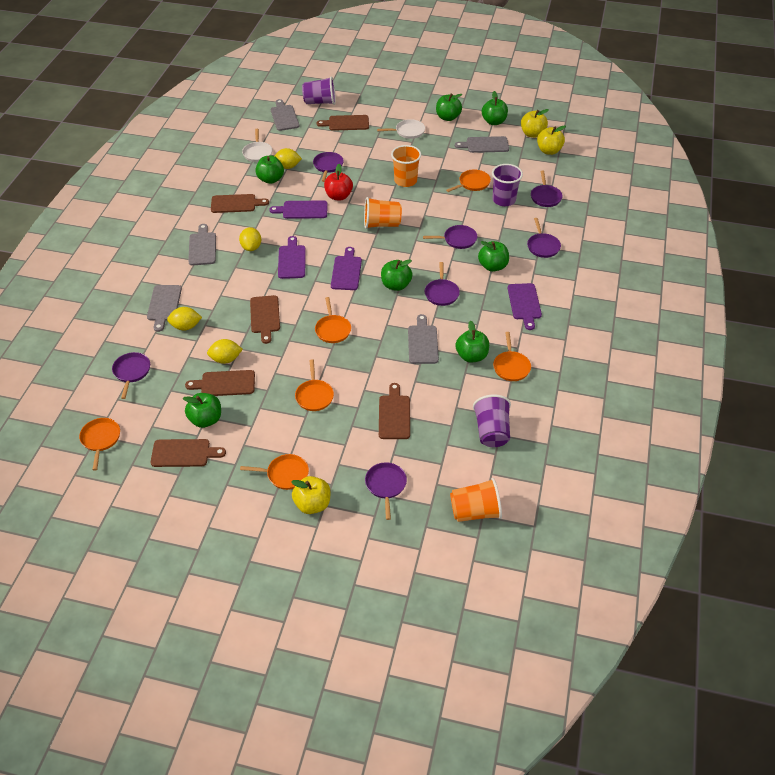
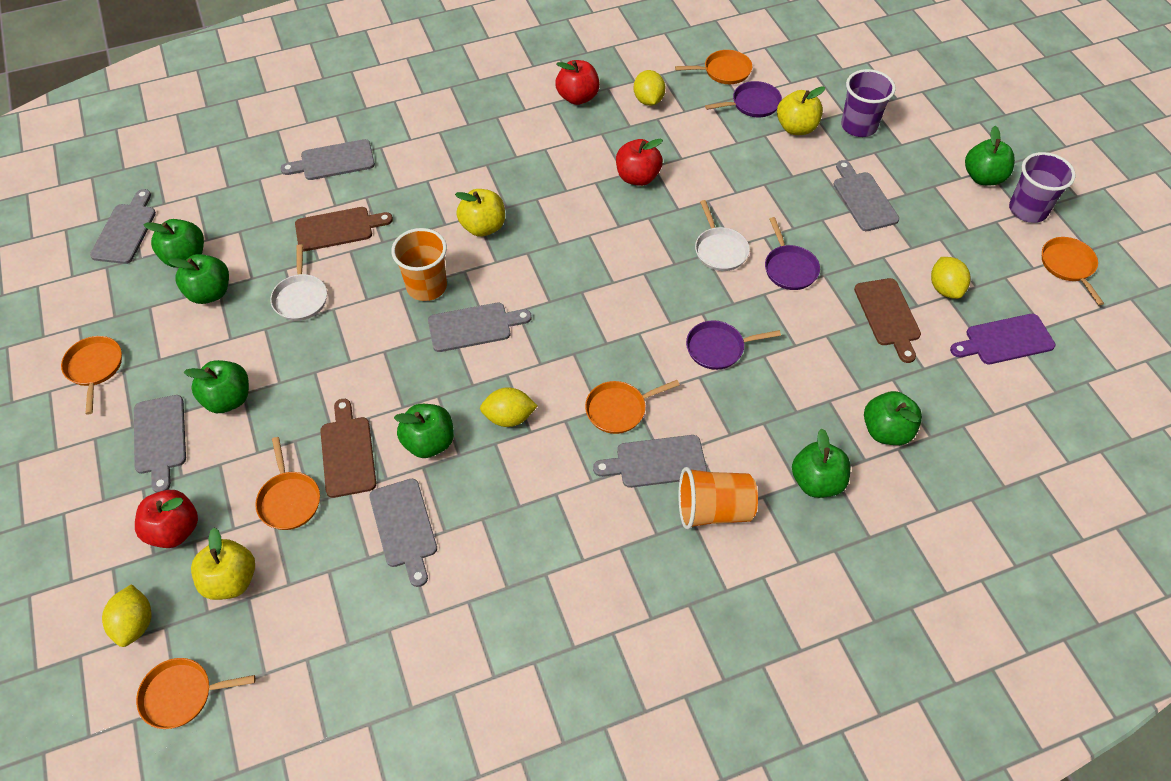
brown cutting board: 6 -> 3
grey cutting board: 5 -> 7
orange cup: 3 -> 2
purple cup: 3 -> 2
purple cutting board: 4 -> 1
purple pan: 7 -> 3
red apple: 1 -> 3

